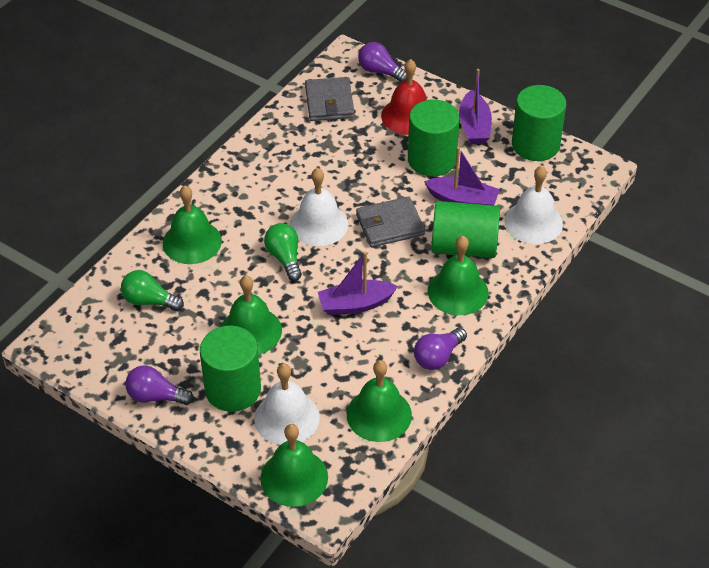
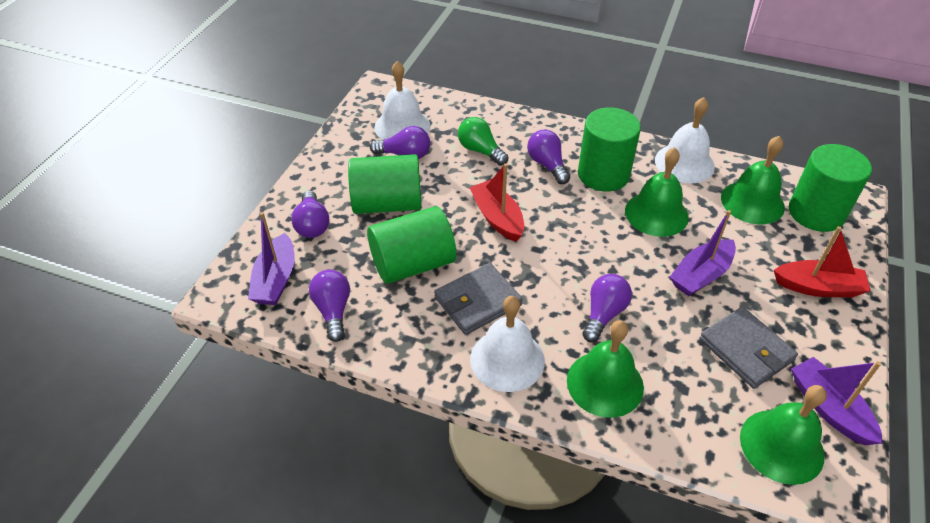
green bell: 5 -> 4
green light bulb: 2 -> 1
purple light bulb: 3 -> 5
red bell: 1 -> 0
red boat: 0 -> 2

